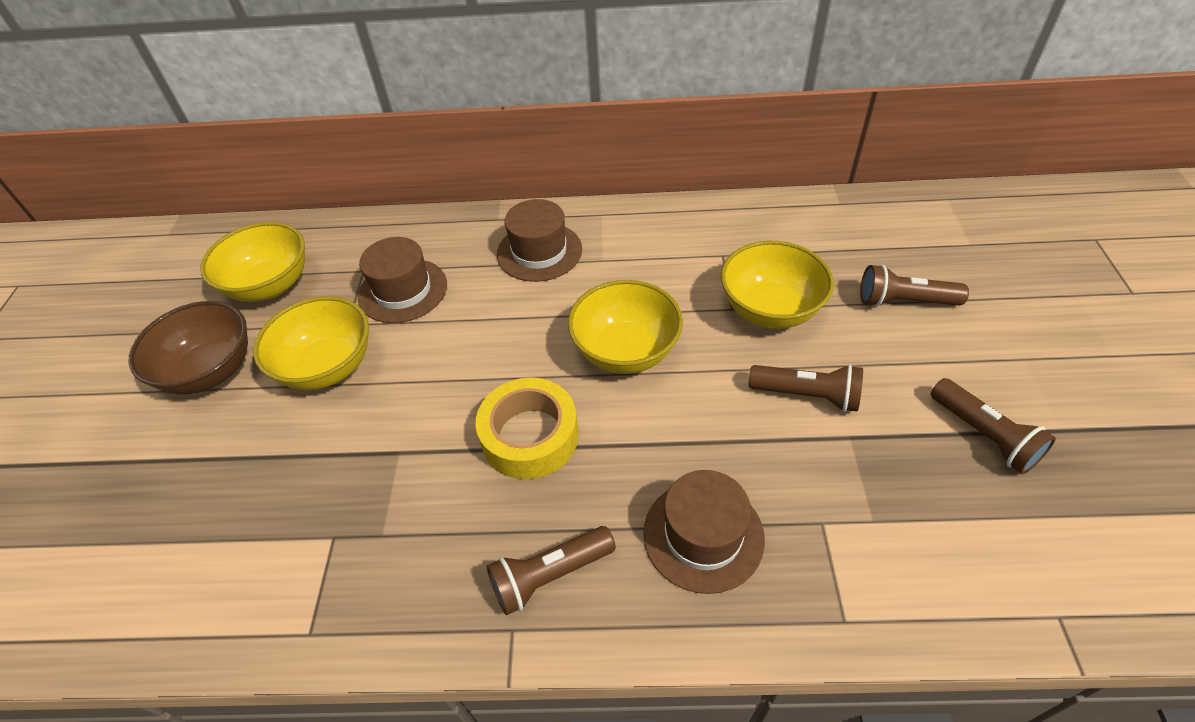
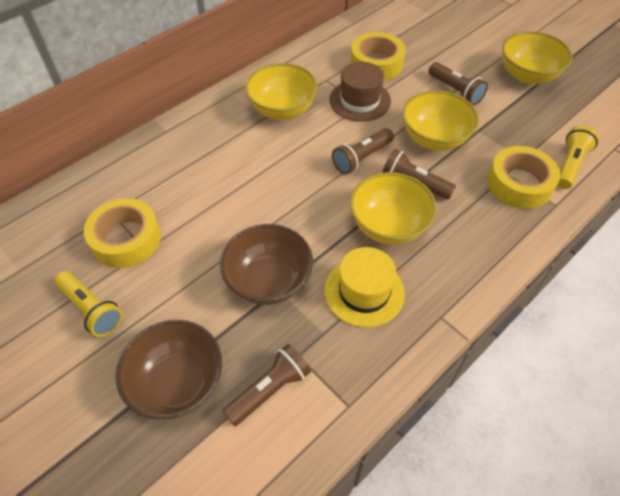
brown bowl: 1 -> 2
brown hat: 3 -> 1
yellow flashlight: 0 -> 2
yellow hat: 0 -> 1
yellow tape: 1 -> 3

